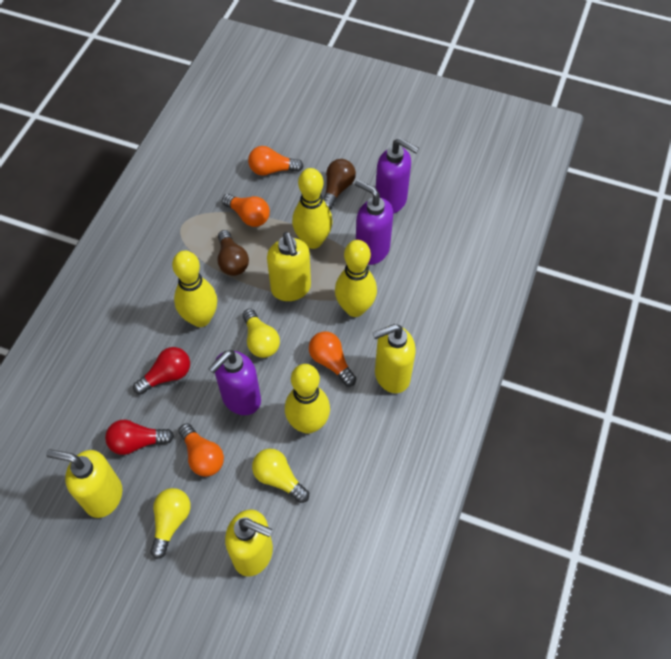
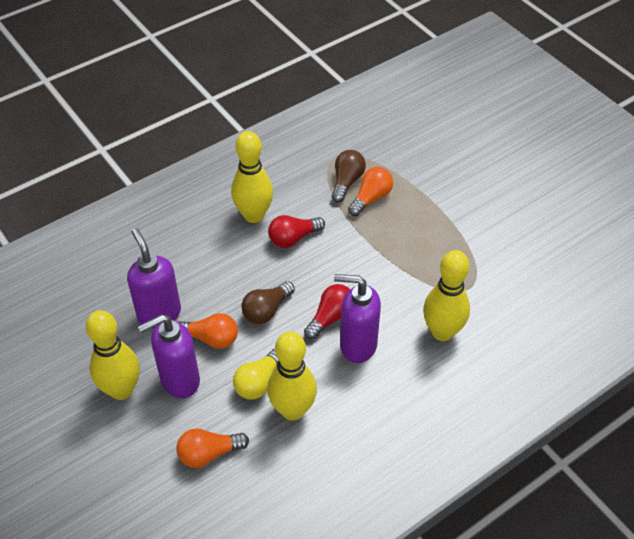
orange light bulb: 4 -> 3
yellow light bulb: 3 -> 1
yellow soap dispenser: 4 -> 0

